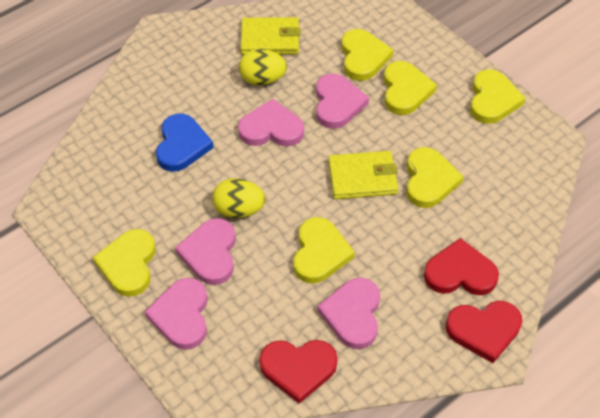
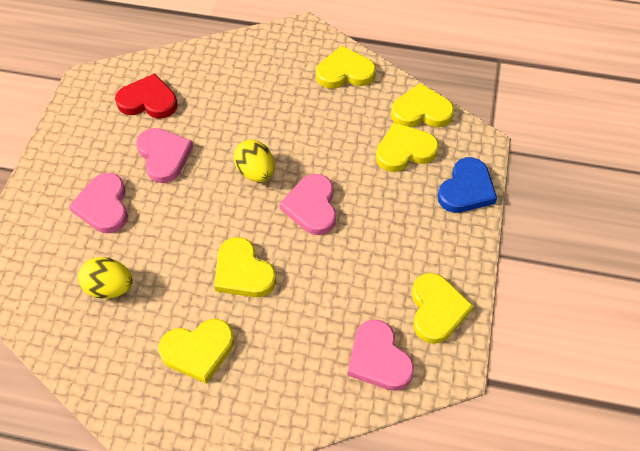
pink heart: 5 -> 4
red heart: 3 -> 1
yellow wallet: 2 -> 0

